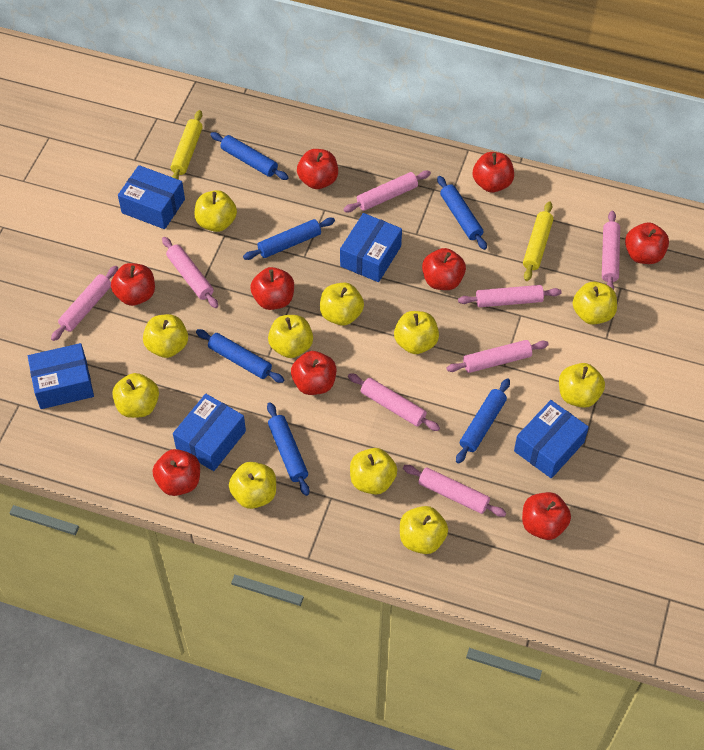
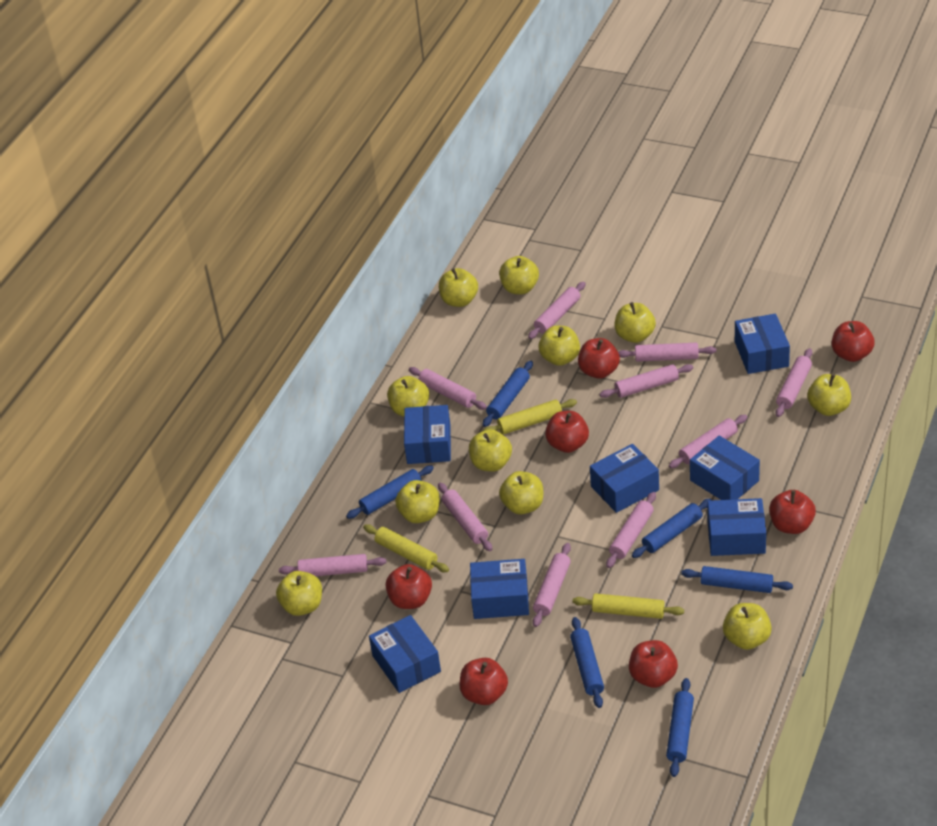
blue box: 5 -> 7
pink rolling pin: 8 -> 10
red apple: 9 -> 7
yellow rolling pin: 2 -> 3

